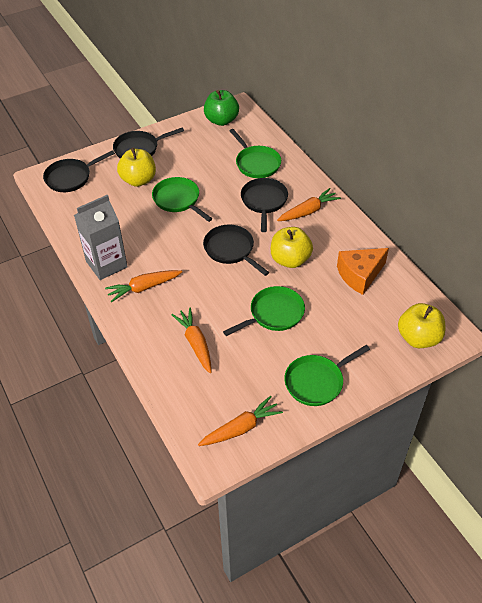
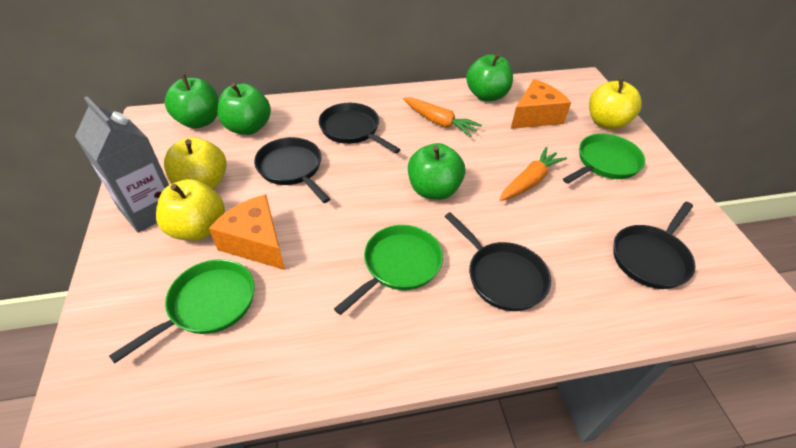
green apple: 1 -> 4
green pan: 4 -> 3
orange carrot: 4 -> 2
orange cheese: 1 -> 2

